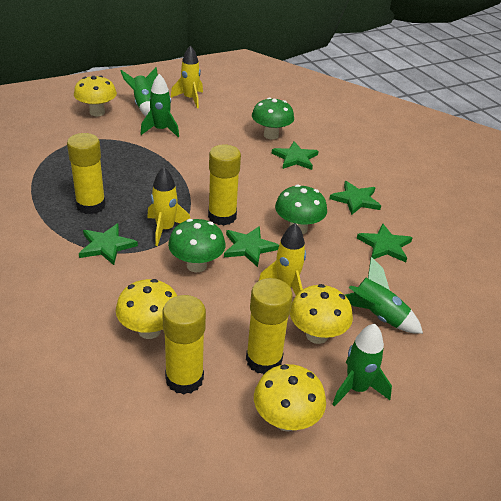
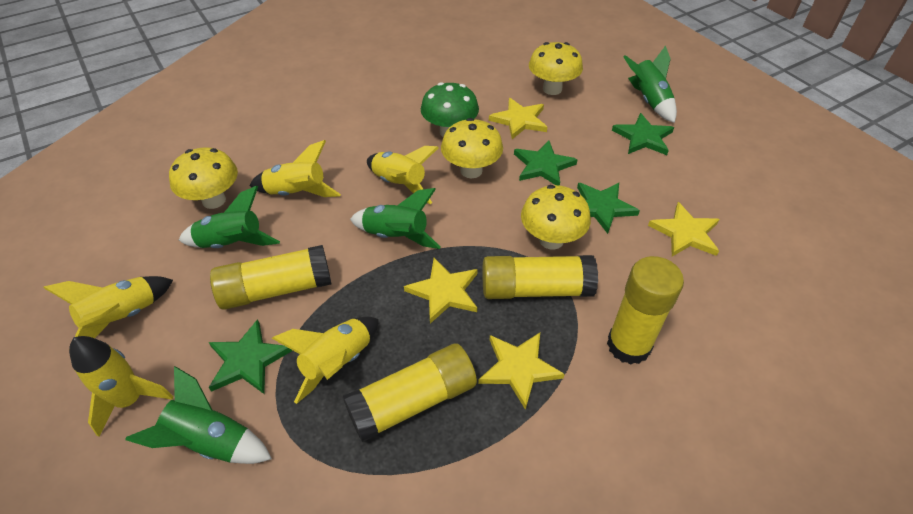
green mushroom: 3 -> 1
green star: 5 -> 4
yellow rocket: 3 -> 5
yellow star: 0 -> 4

